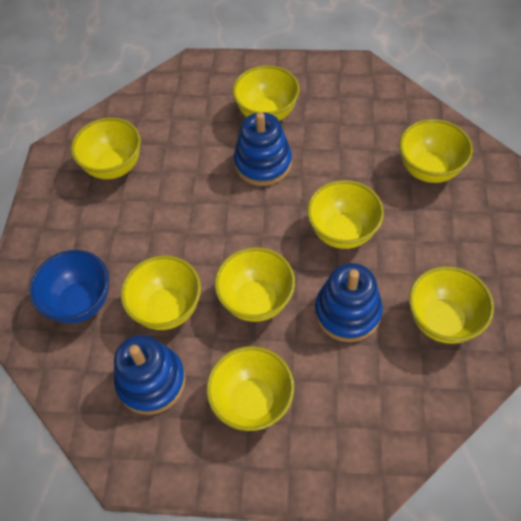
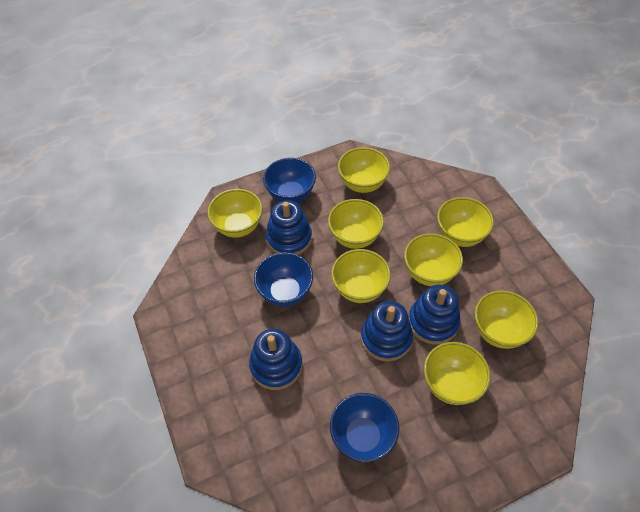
blue bowl: 1 -> 3
blue stacking toy: 3 -> 4

